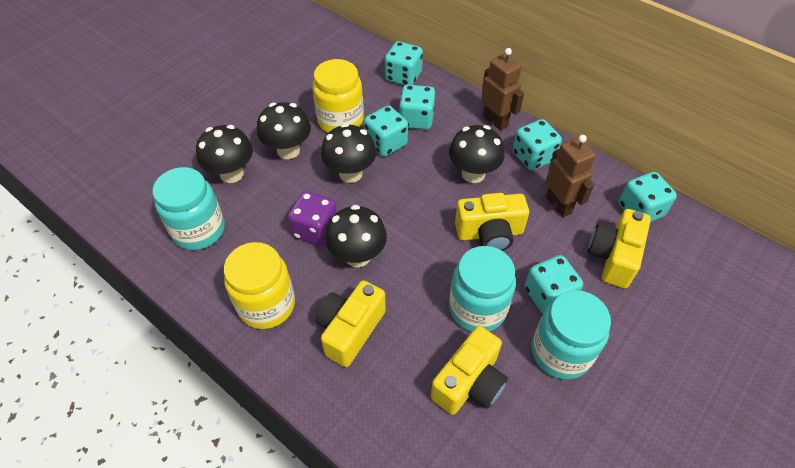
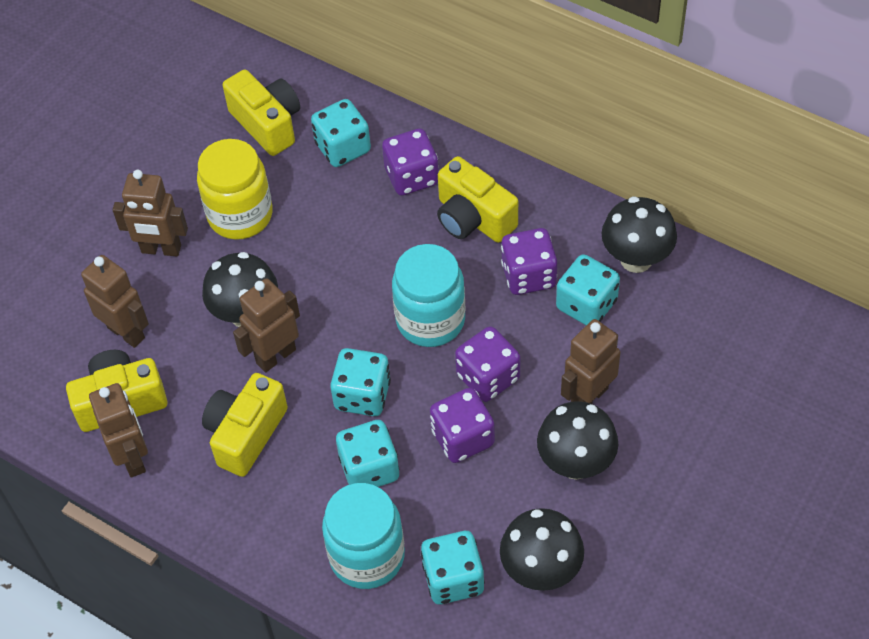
black mushroom: 5 -> 4
brown robot: 2 -> 5
purple dice: 1 -> 4
turquoise dice: 6 -> 5
turquoise jar: 3 -> 2
yellow jar: 2 -> 1

